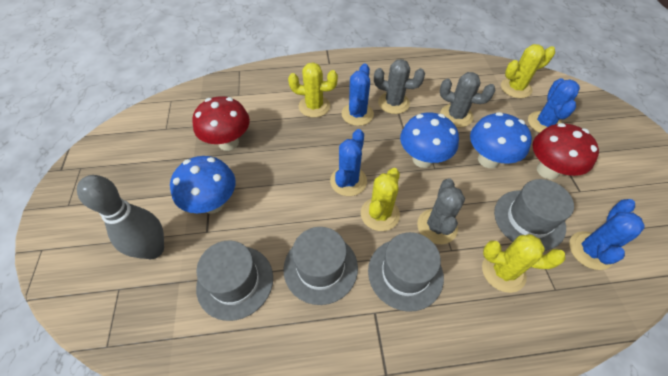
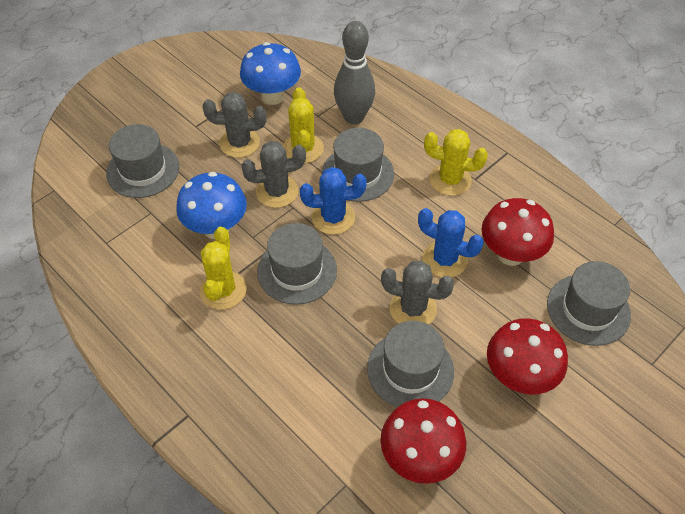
blue cactus: 4 -> 2
blue mushroom: 3 -> 2
grey hat: 4 -> 5
red mushroom: 2 -> 3
yellow cactus: 4 -> 3

